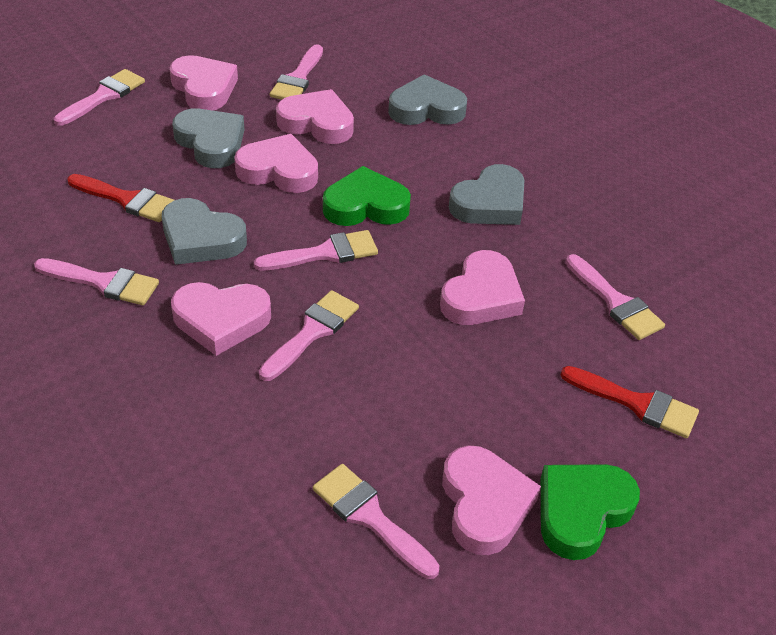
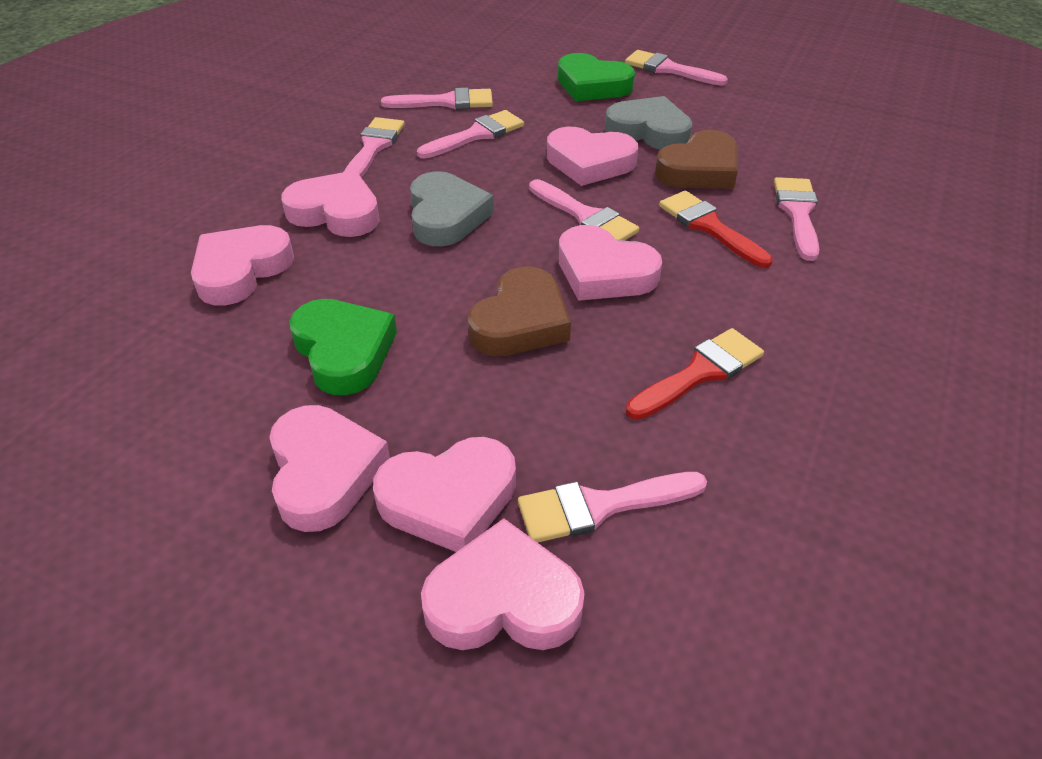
brown heart: 0 -> 2
grey heart: 4 -> 2
pink heart: 6 -> 7

